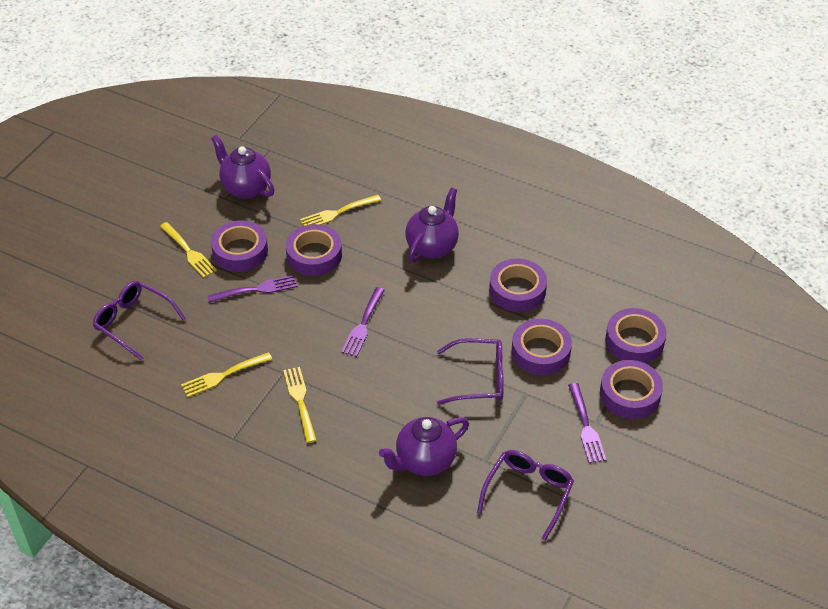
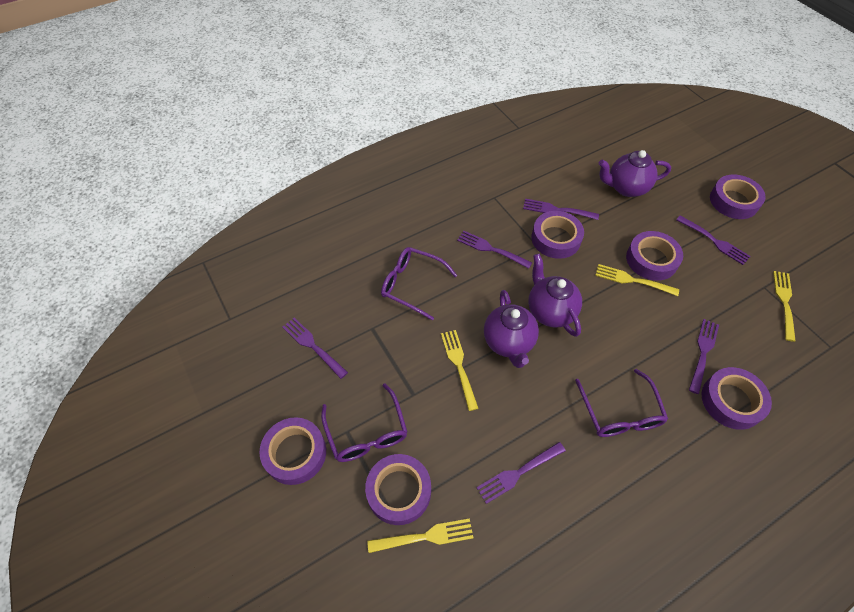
purple fork: 3 -> 6

